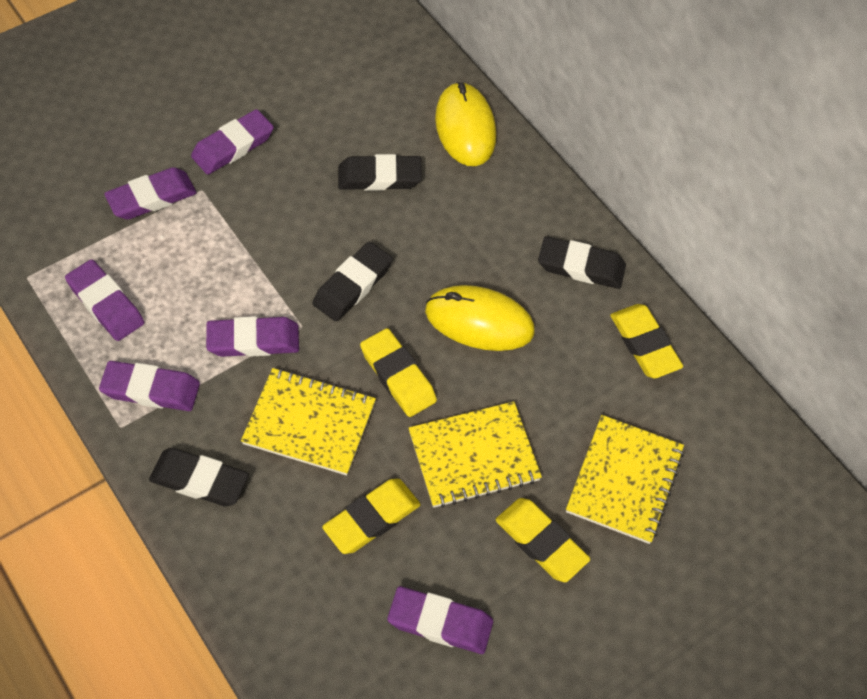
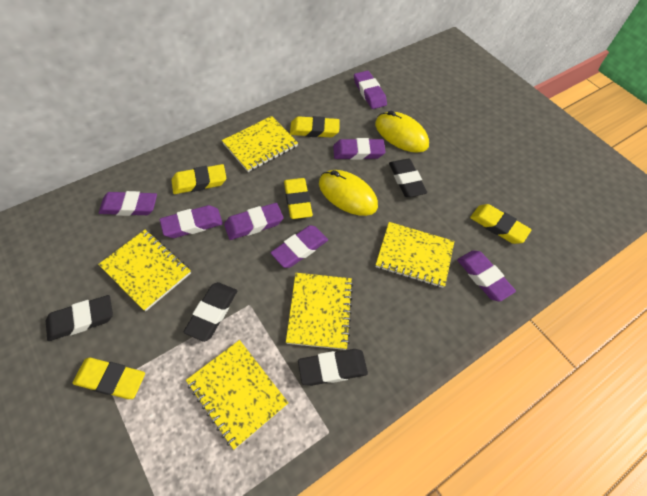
purple eraser: 6 -> 7
yellow eraser: 4 -> 5
yellow notebook: 3 -> 5

